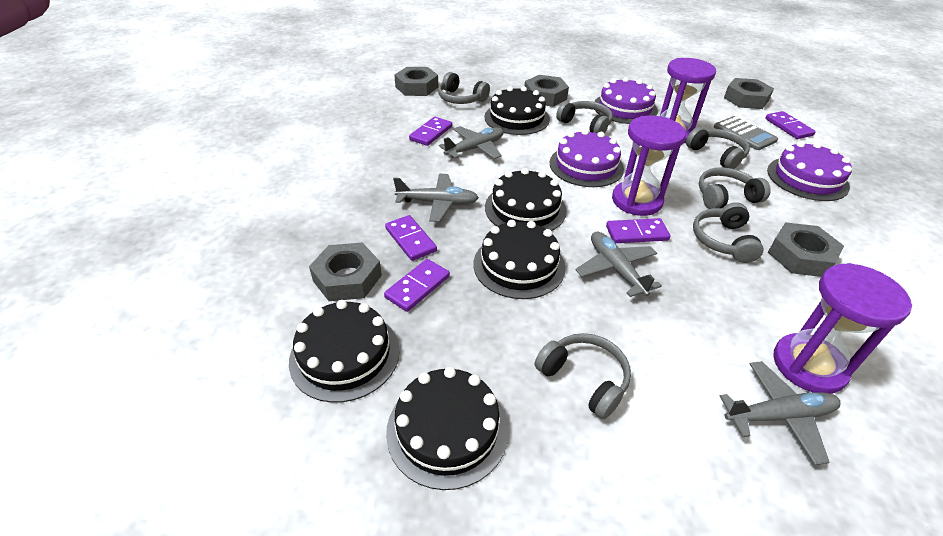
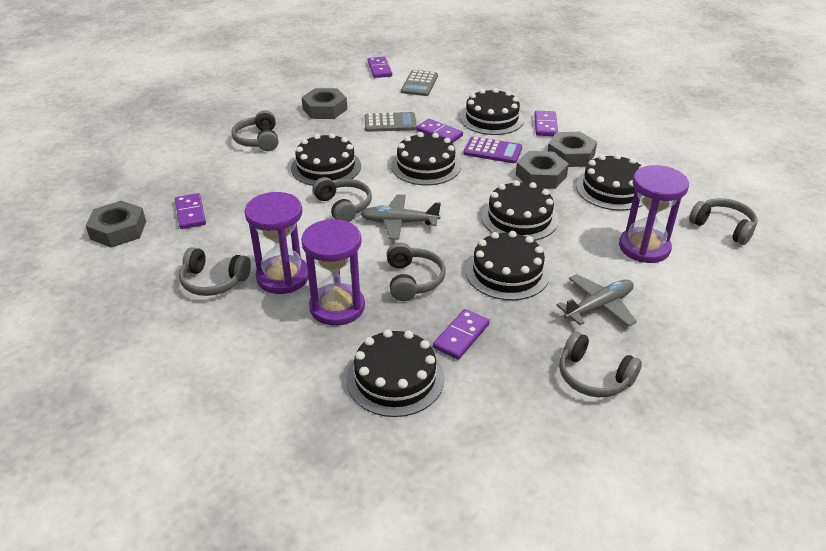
black cake: 5 -> 7
grey calculator: 1 -> 2
grey nut: 5 -> 4
grey plane: 4 -> 2
purple cake: 3 -> 0
purple calculator: 0 -> 1

